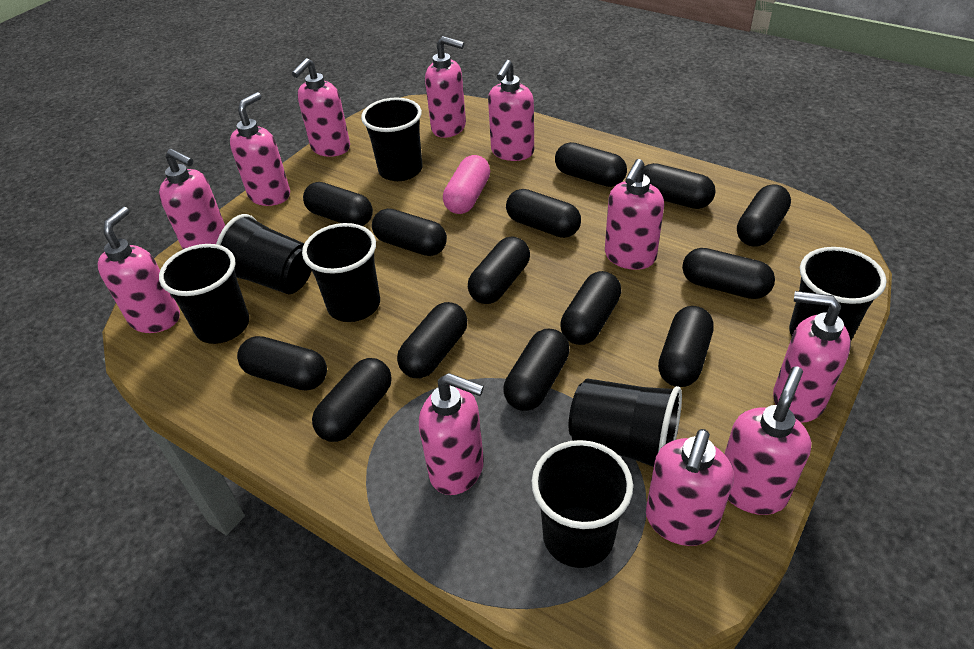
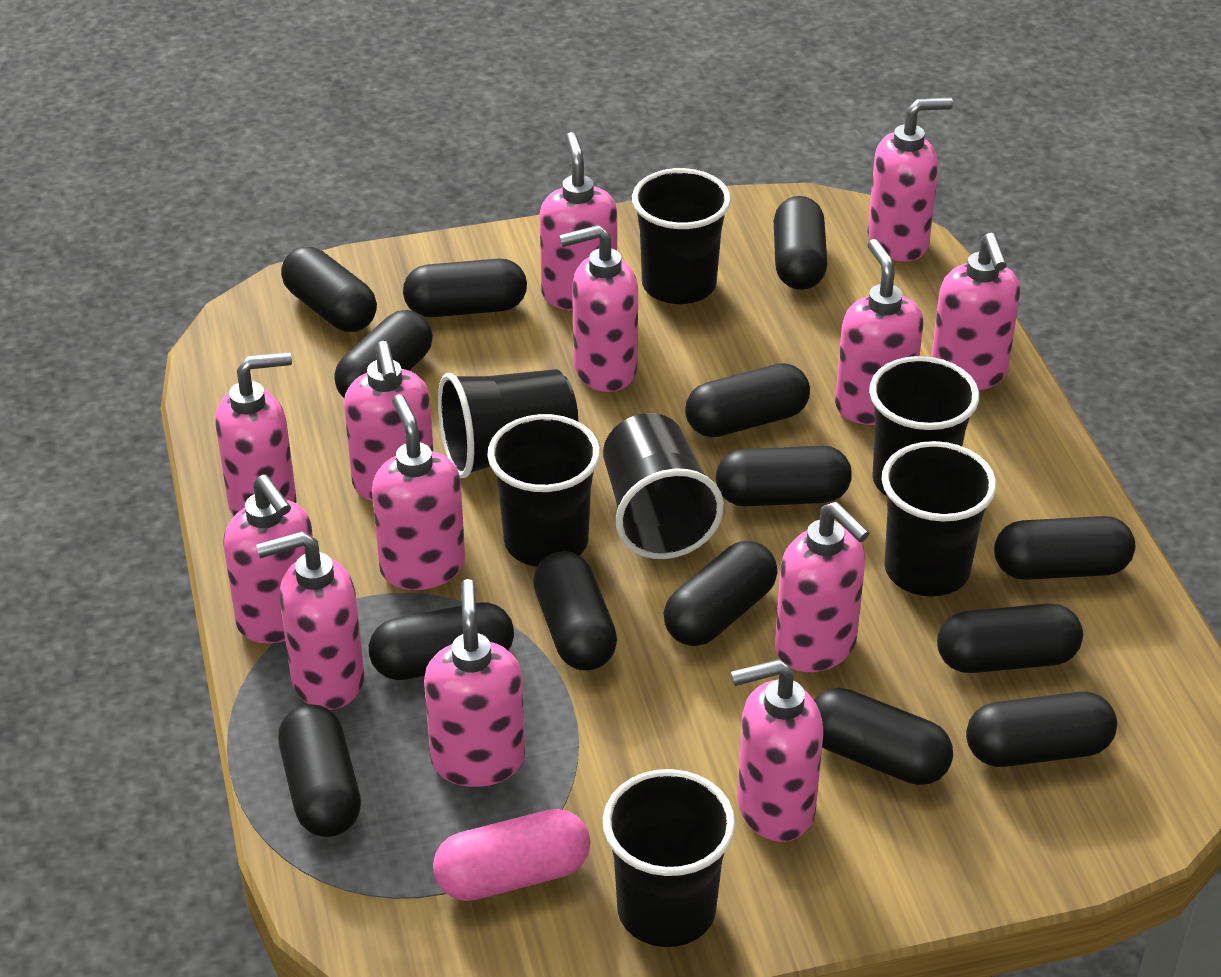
pink soap dispenser: 11 -> 13

